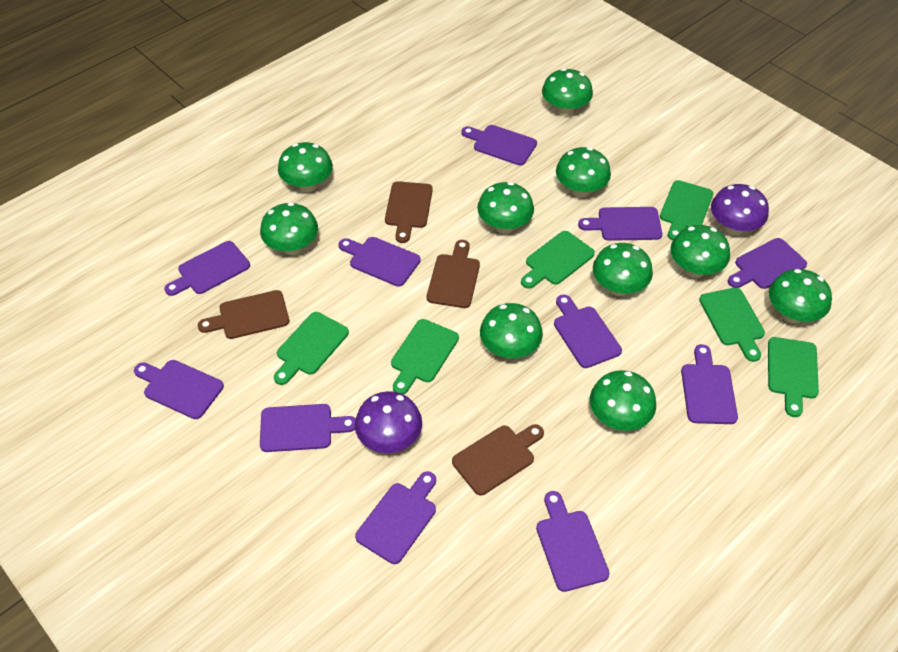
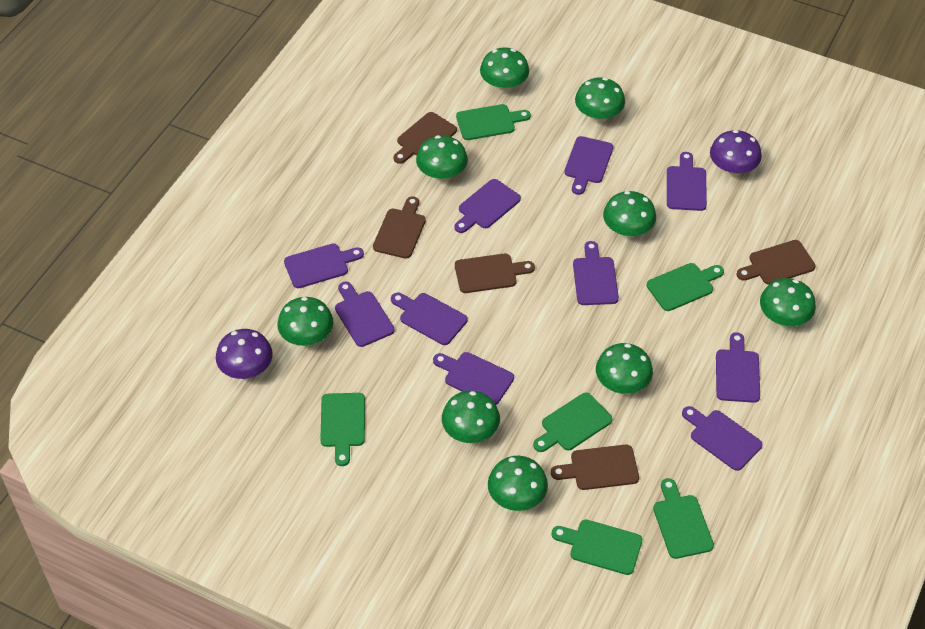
brown cutting board: 4 -> 5
green mushroom: 10 -> 9
purple cutting board: 11 -> 10

